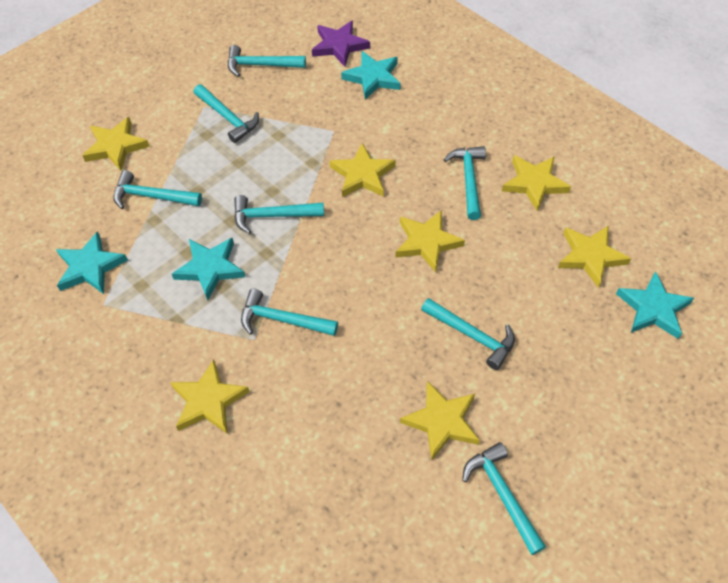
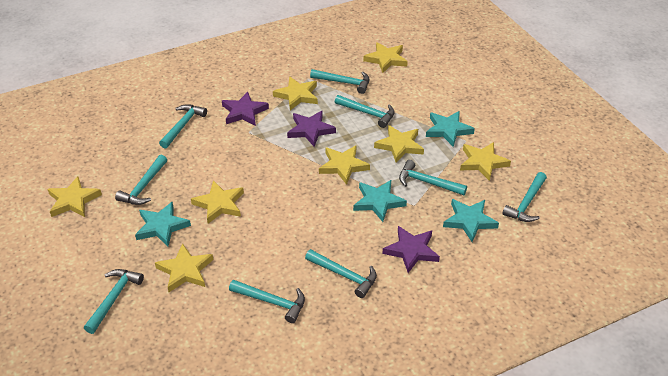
purple star: 1 -> 3
turquoise hammer: 8 -> 9
yellow star: 7 -> 8

